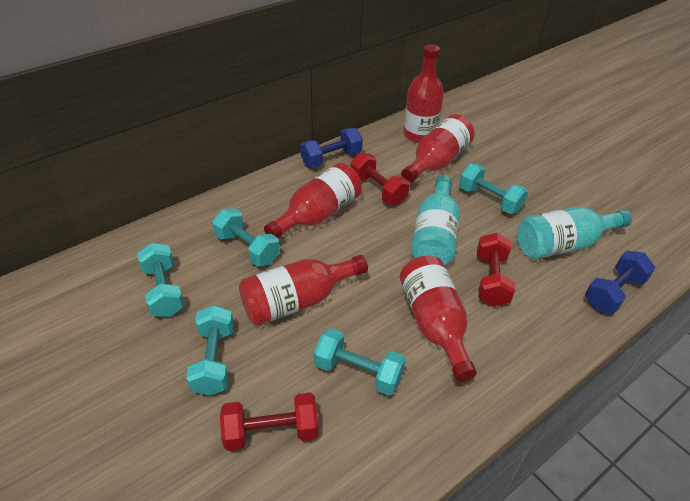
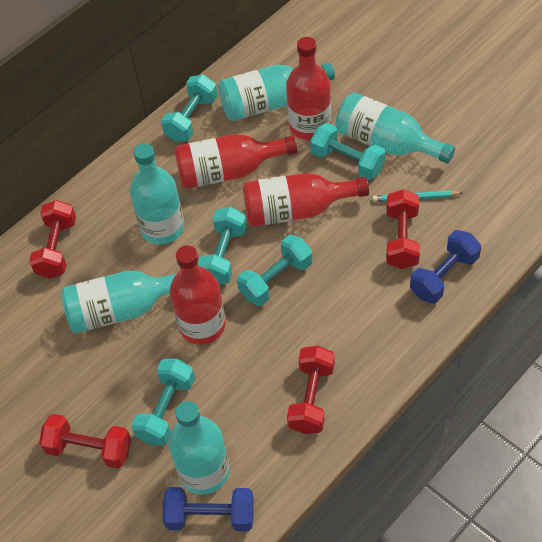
red bottle: 5 -> 4
red dumbbell: 3 -> 4
turquoise bottle: 2 -> 5
turquoise pencil: 0 -> 1

